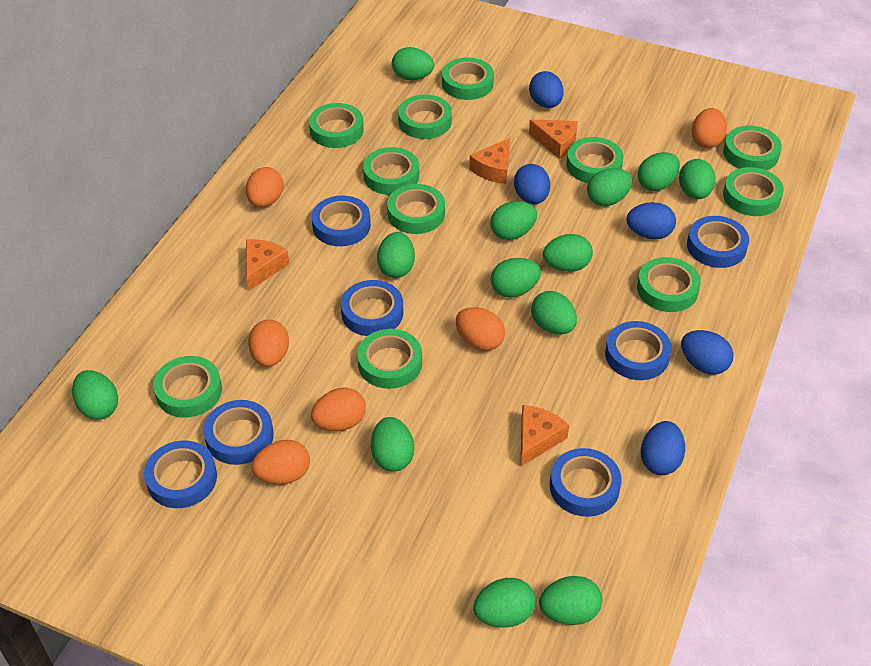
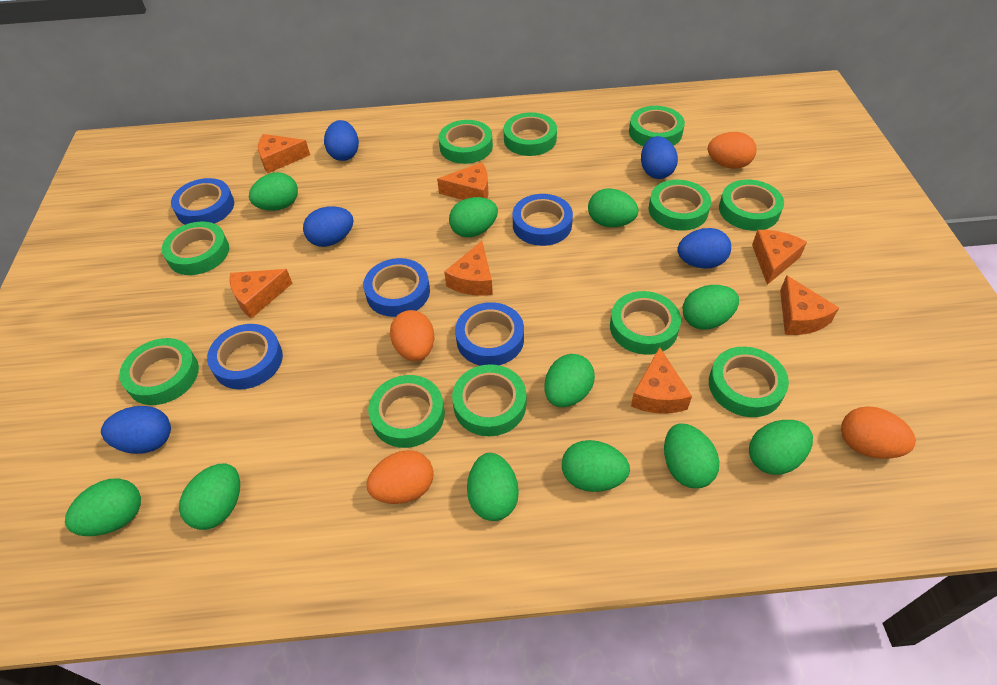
blue tape: 7 -> 5
green egg: 13 -> 11
orange cheese: 4 -> 7
orange egg: 6 -> 4

